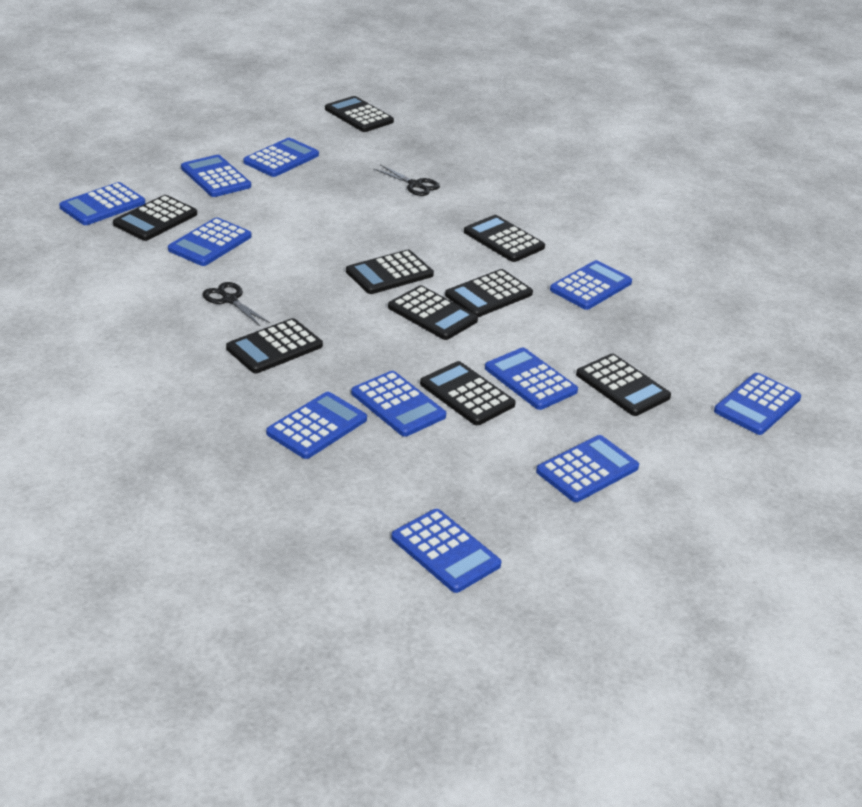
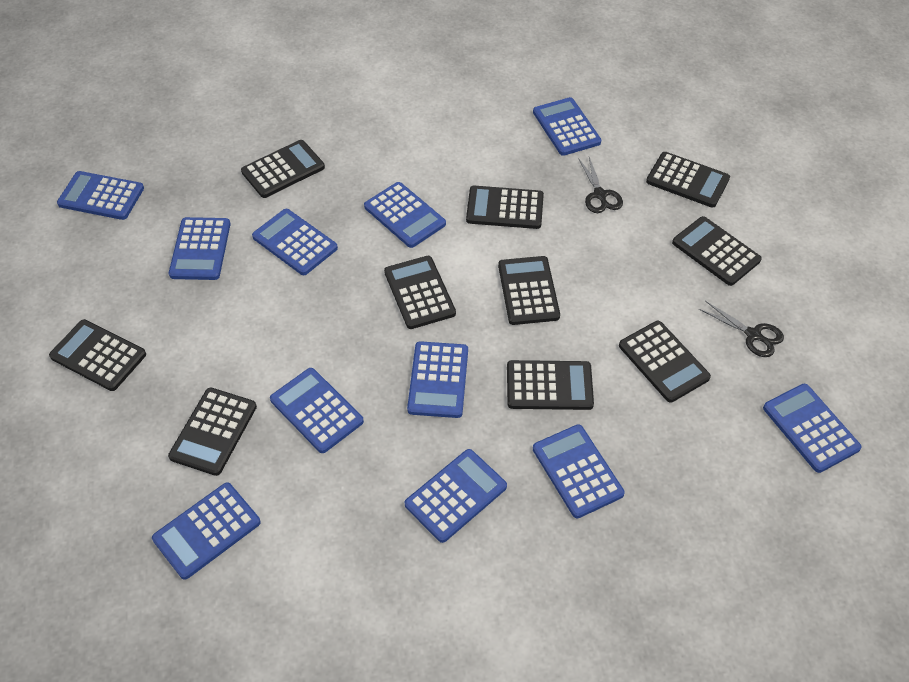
black calculator: 9 -> 10

